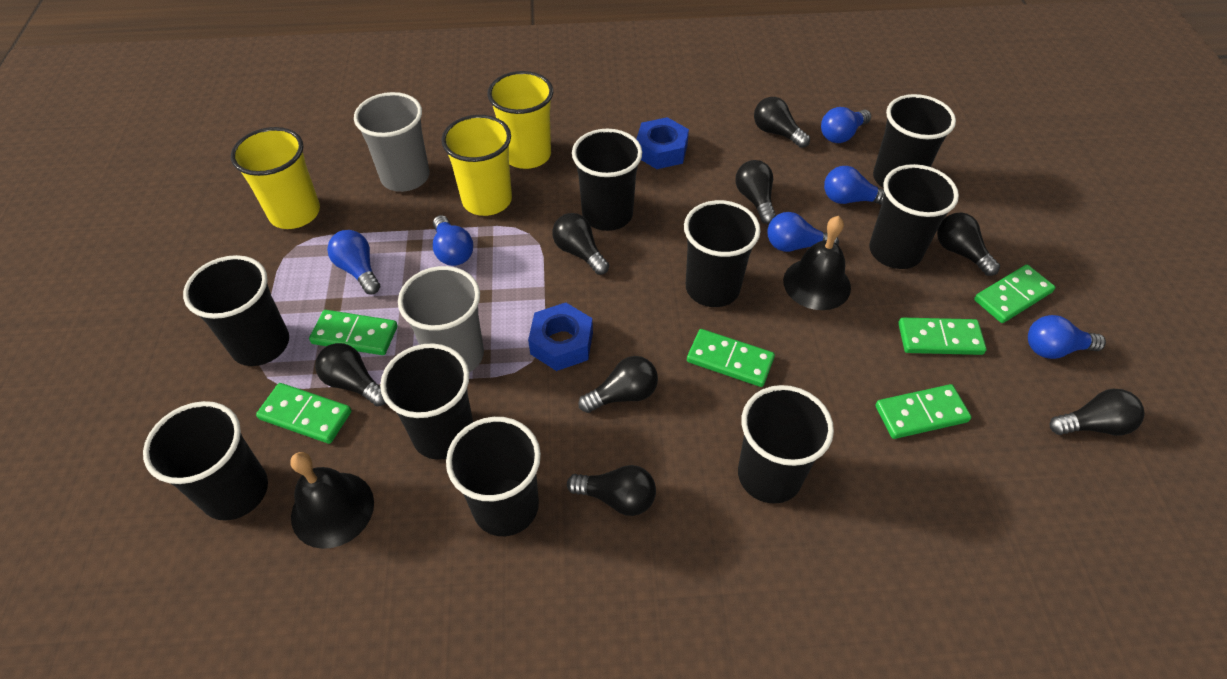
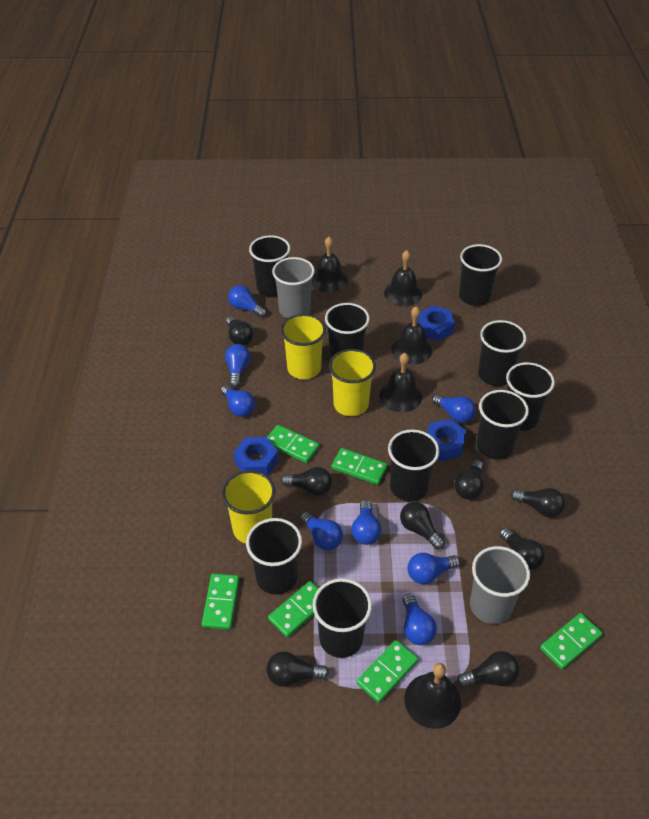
black bell: 2 -> 5
blue light bulb: 6 -> 8
blue nut: 2 -> 3

